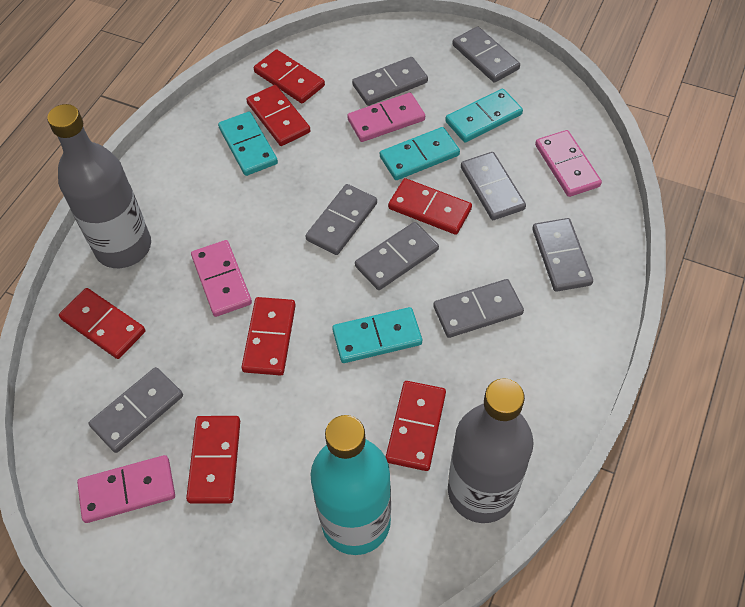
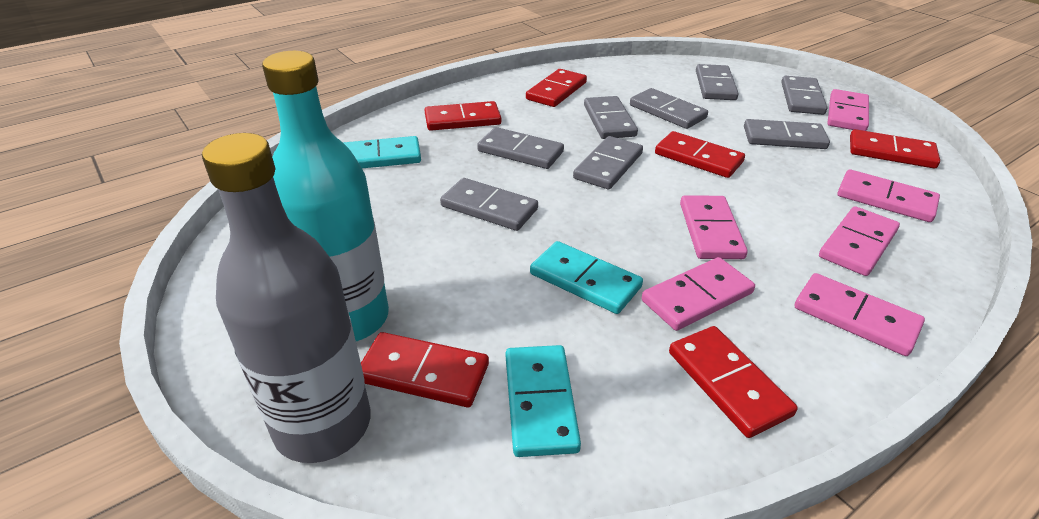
grey bottle: 2 -> 1
pink domino: 4 -> 6
red domino: 7 -> 6
turquoise domino: 4 -> 3

